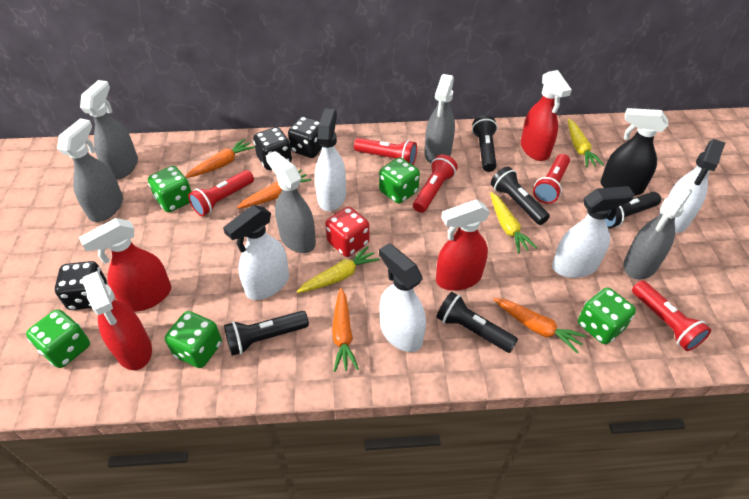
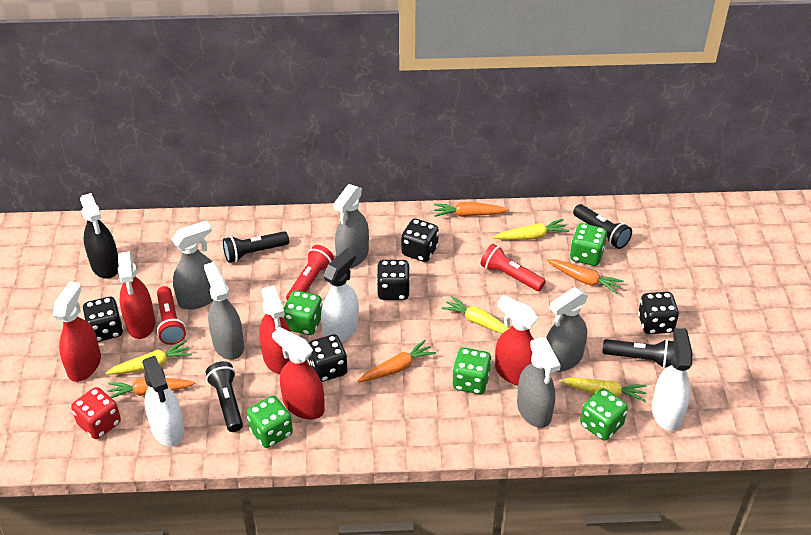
black dice: 3 -> 5
black flashlight: 5 -> 4
red flashlight: 5 -> 3
red spray bottle: 4 -> 5
white spray bottle: 5 -> 3
yellow carrot: 3 -> 4

